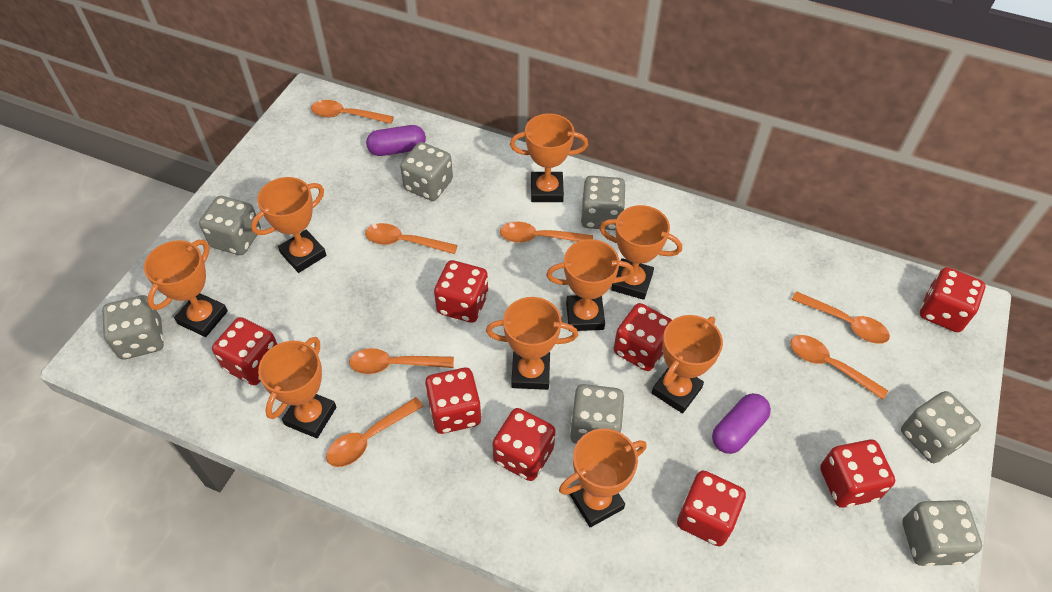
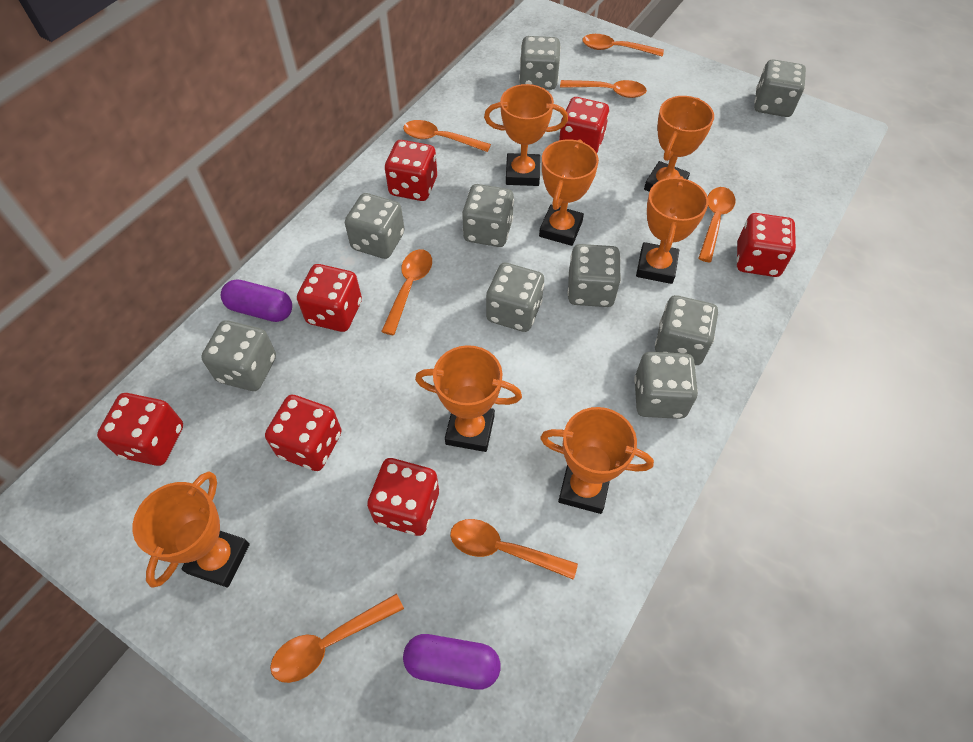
grey dice: 7 -> 9
orange trophy: 9 -> 7
red dice: 8 -> 7

